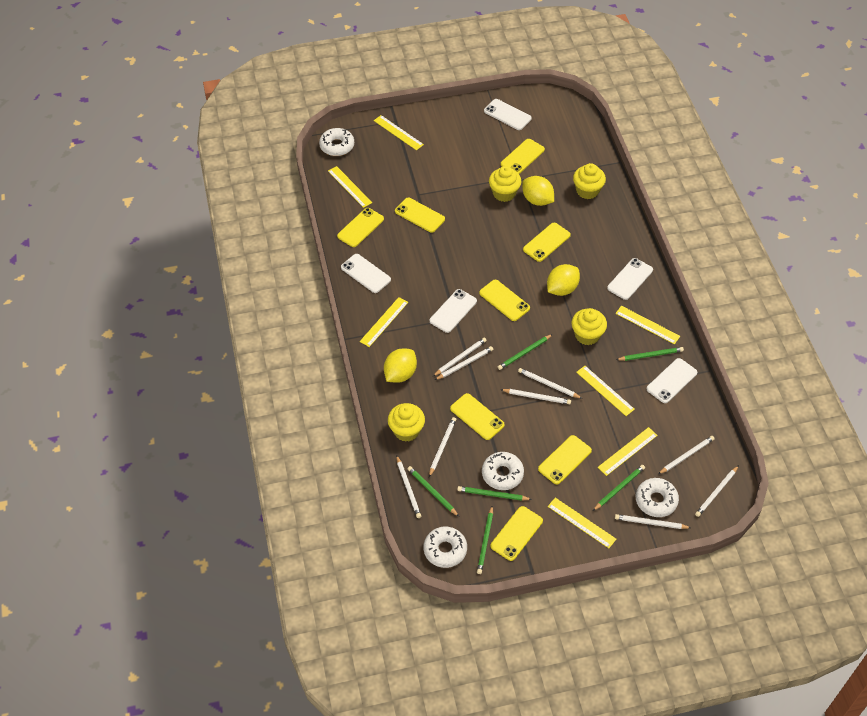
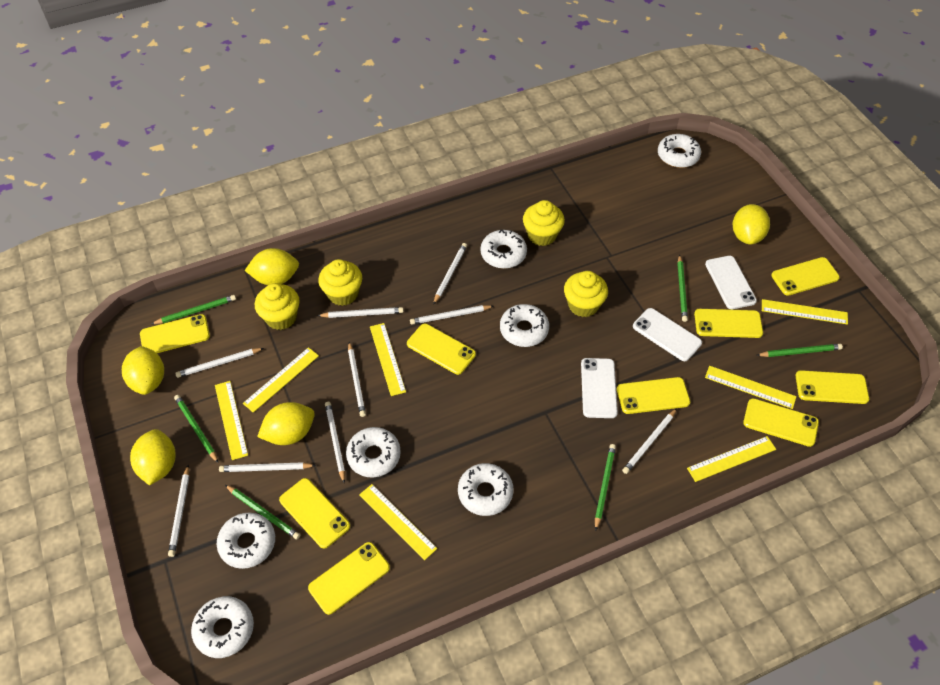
white donut: 4 -> 7
white phone: 5 -> 3
yellow lemon: 3 -> 5
yellow phone: 8 -> 9

